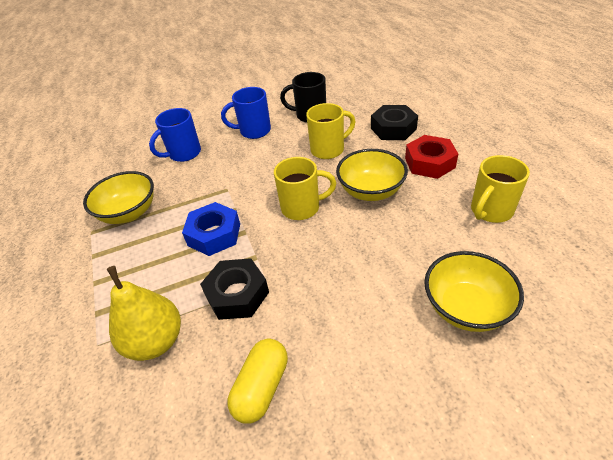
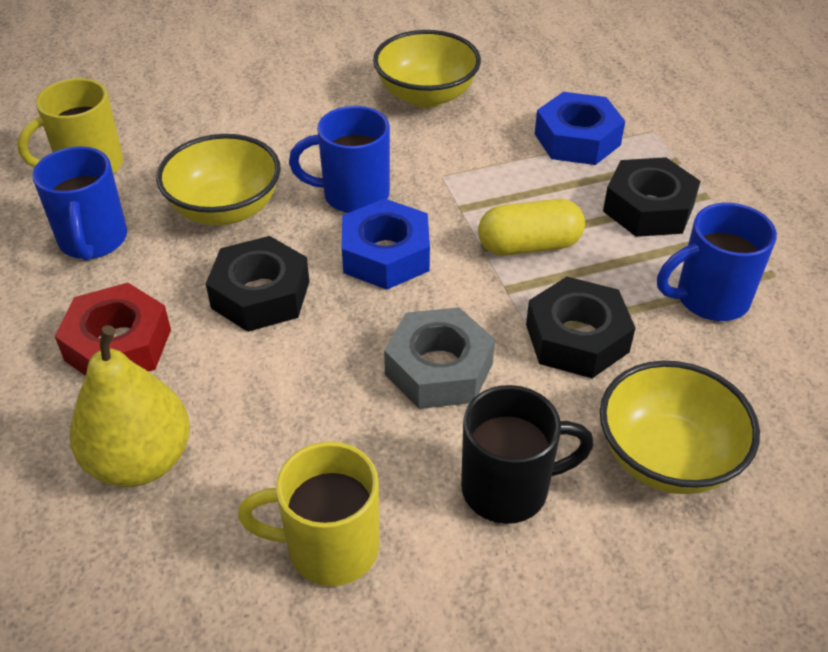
black nut: 2 -> 3
blue mug: 2 -> 3
blue nut: 1 -> 2
grey nut: 0 -> 1
yellow mug: 3 -> 2

